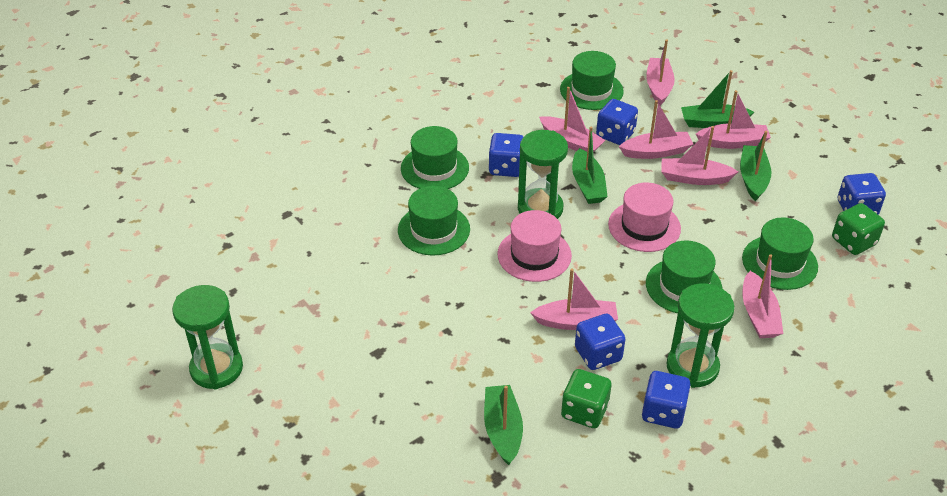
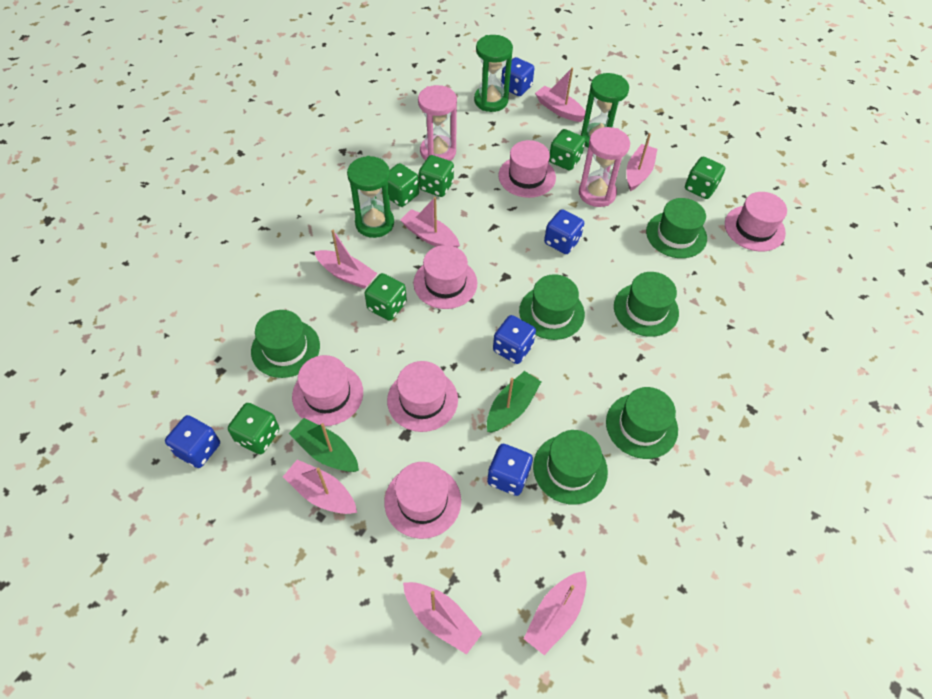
green boat: 4 -> 2
green dice: 2 -> 6
green hat: 5 -> 6
pink hat: 2 -> 6
pink hourglass: 0 -> 2

